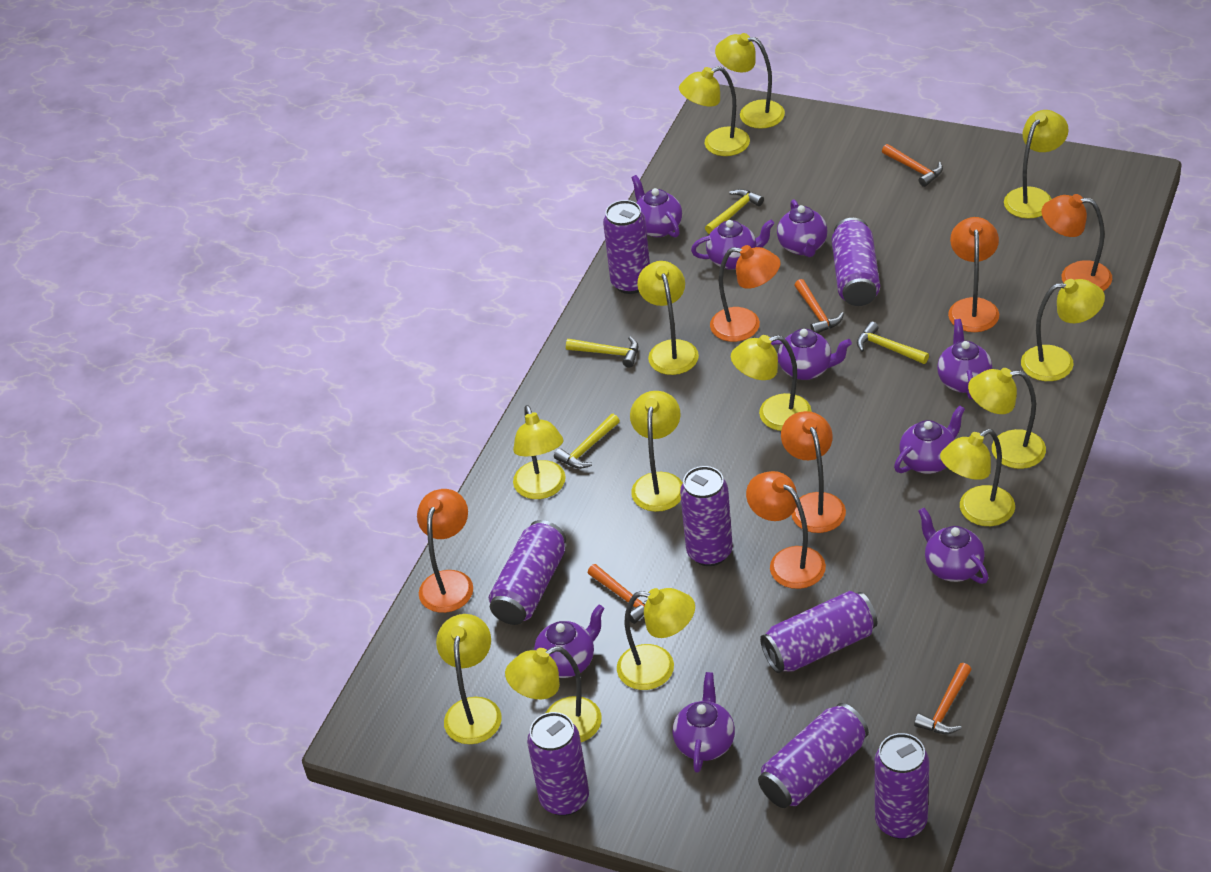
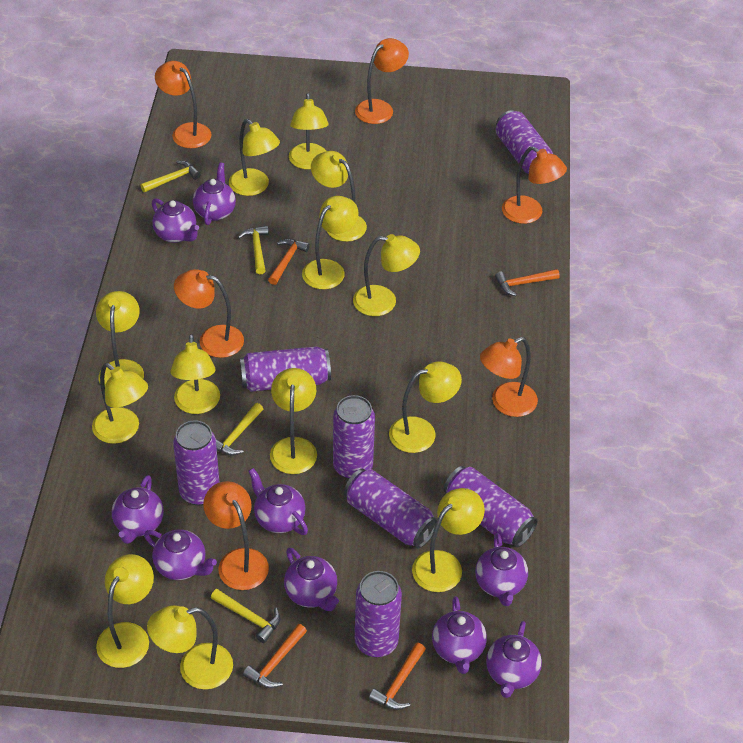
purple can: 8 -> 7

